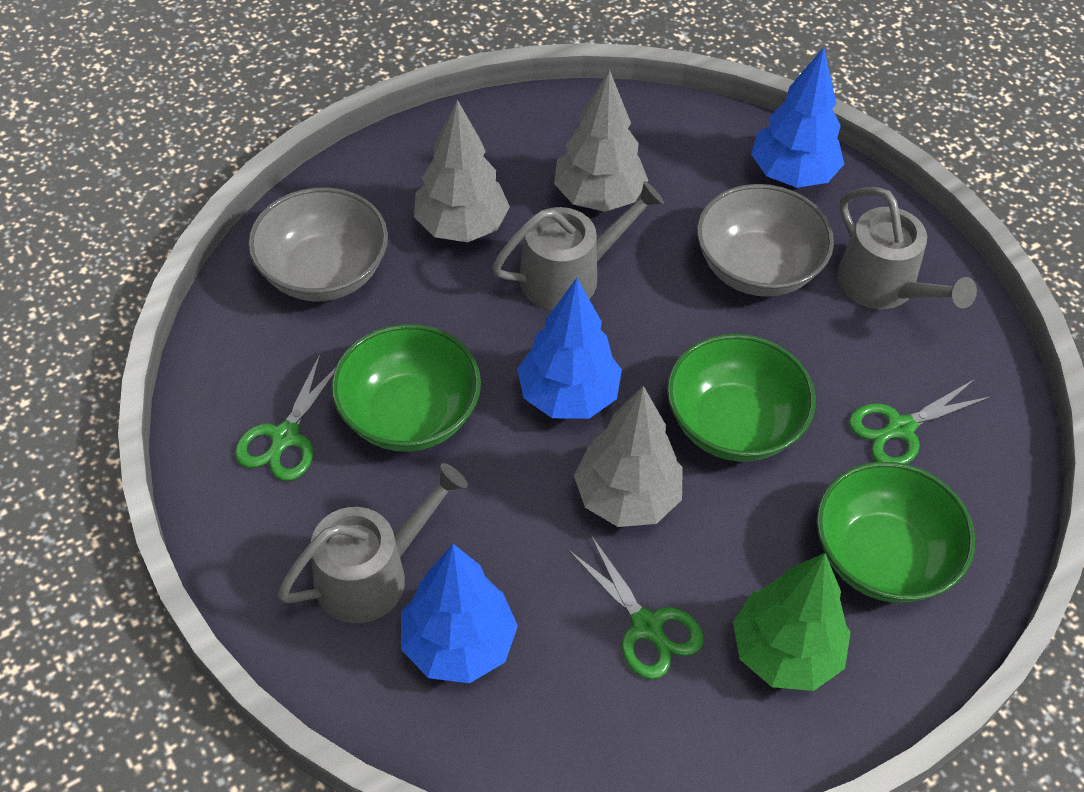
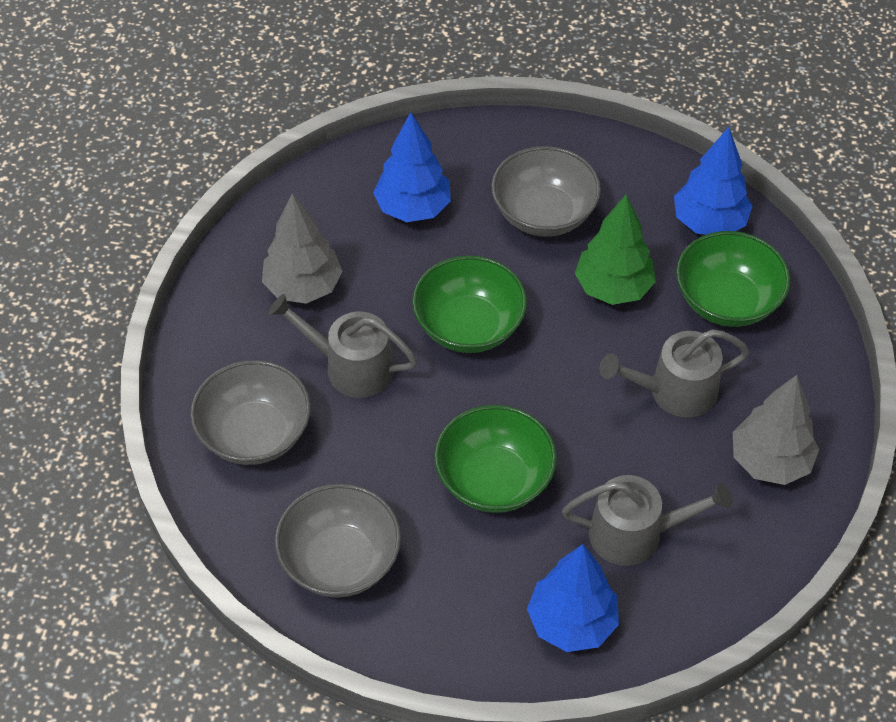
green scissors: 3 -> 0
grey bowl: 2 -> 3
grey tree: 3 -> 2

